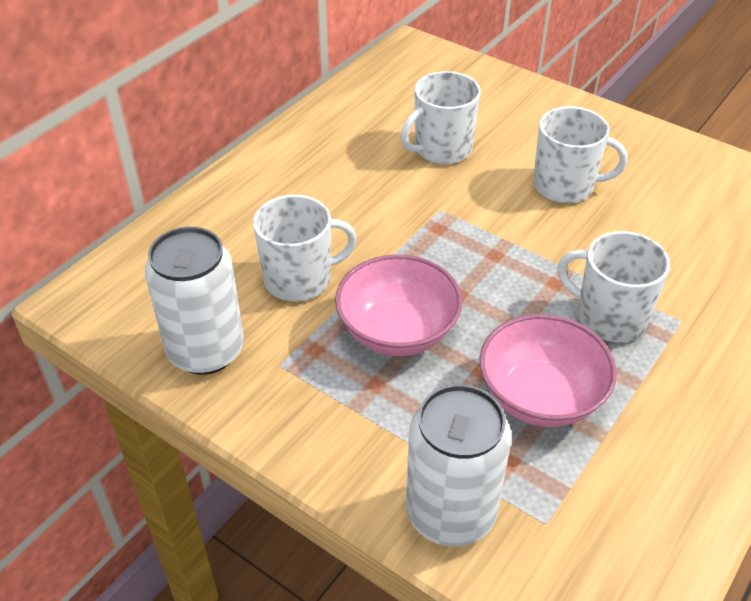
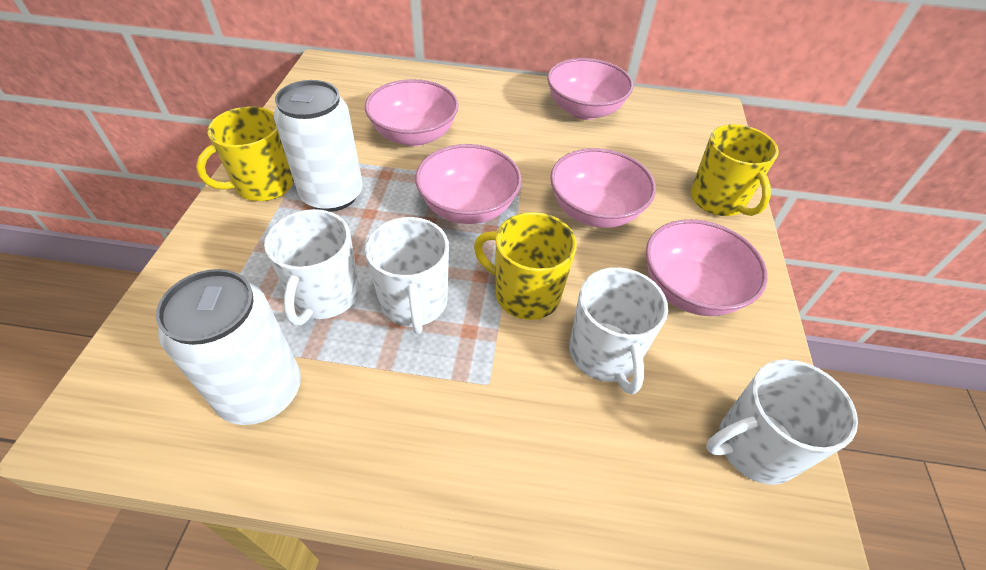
pink bowl: 2 -> 5
yellow mug: 0 -> 3

